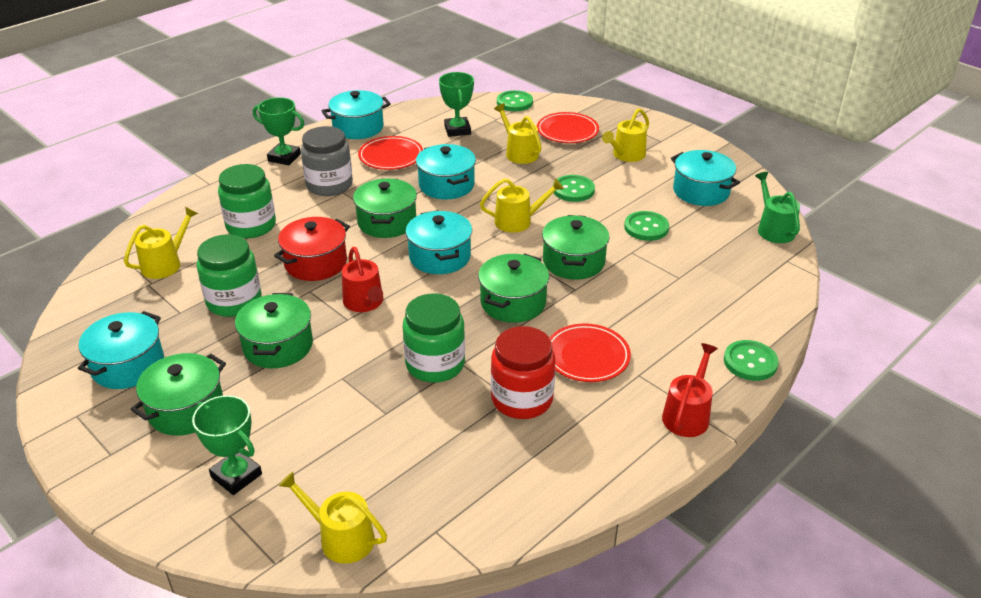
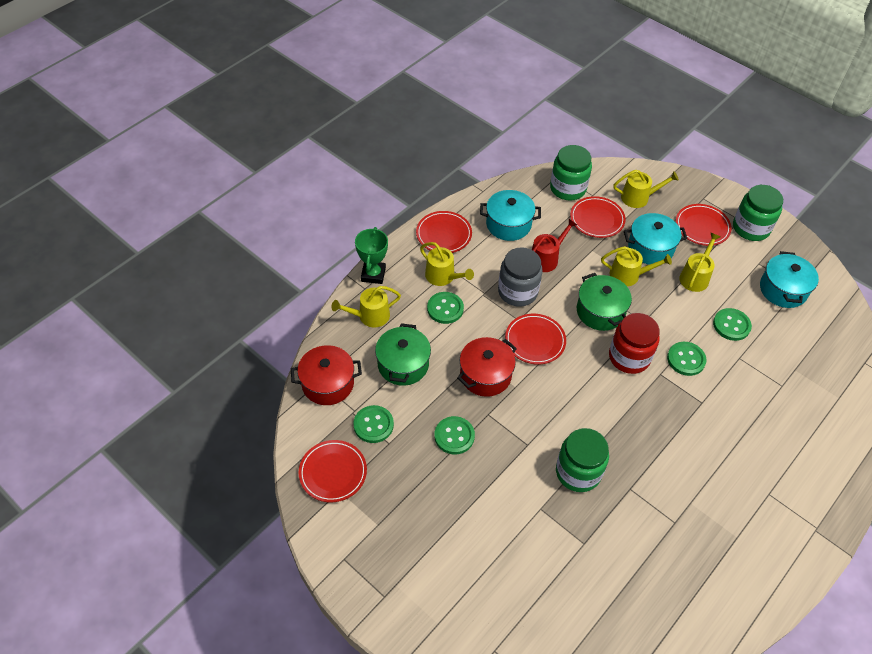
green button: 4 -> 5
green pot: 5 -> 2
green trophy: 3 -> 1
green watering can: 1 -> 0
red plate: 3 -> 5
red pot: 1 -> 2
red watering can: 2 -> 1
turquoise pot: 5 -> 3

